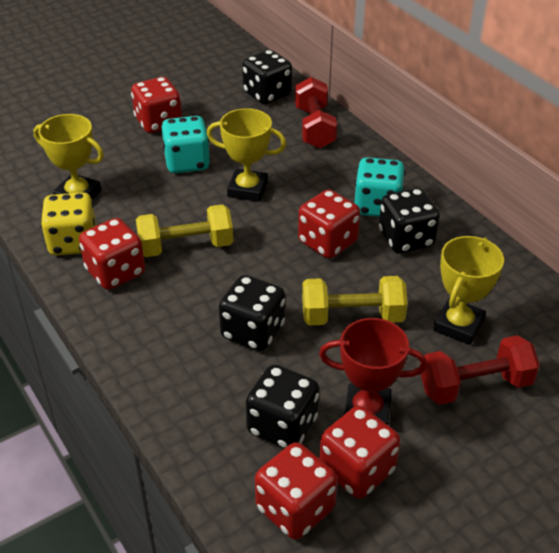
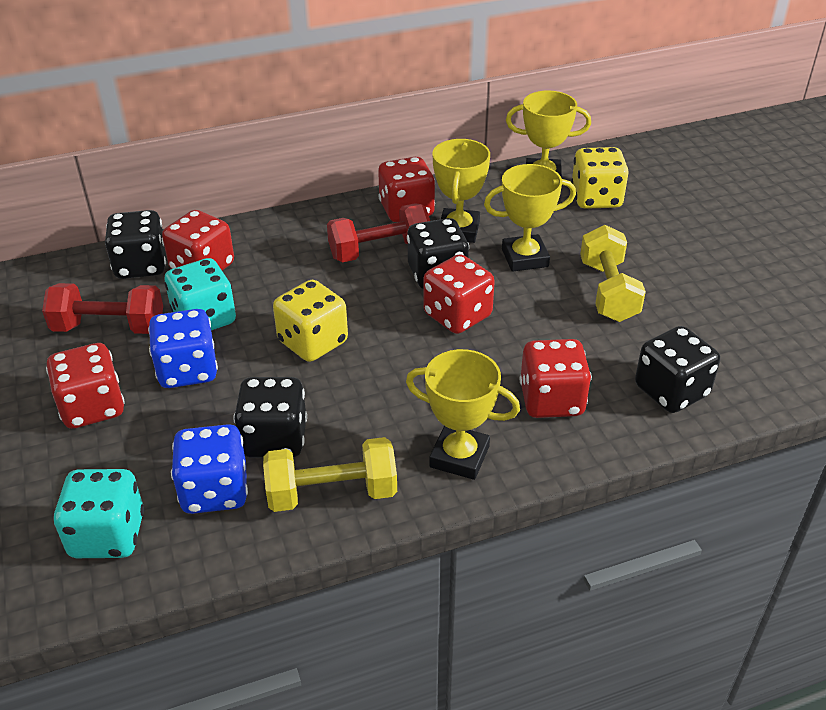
blue dice: 0 -> 2
red trophy: 1 -> 0
yellow dice: 1 -> 2
yellow trophy: 3 -> 4

